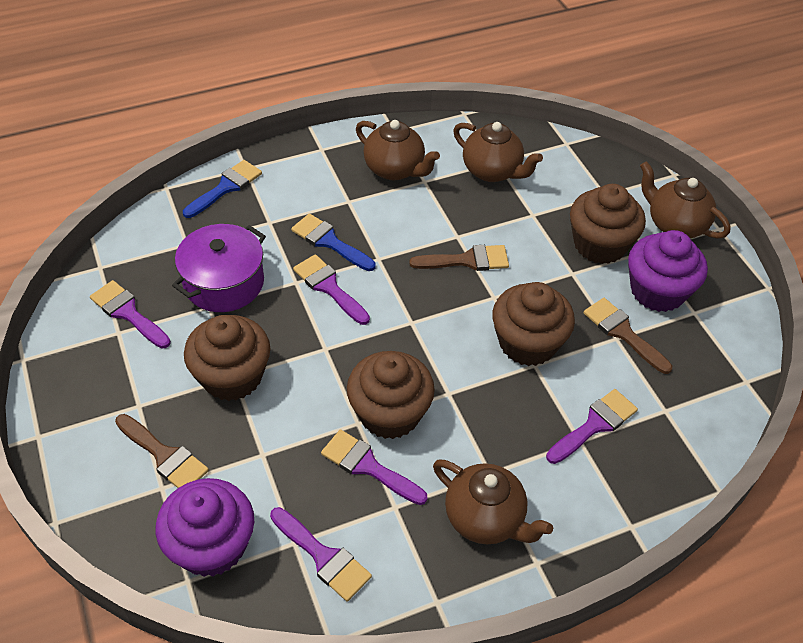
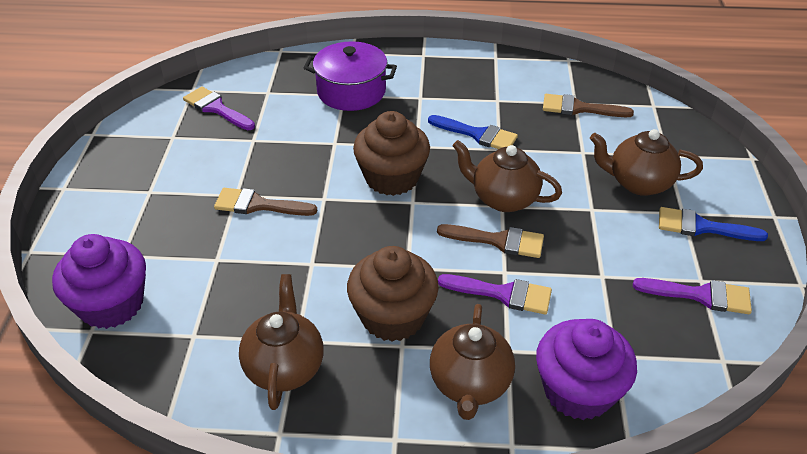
brown cupcake: 4 -> 2
purple brush: 5 -> 3

